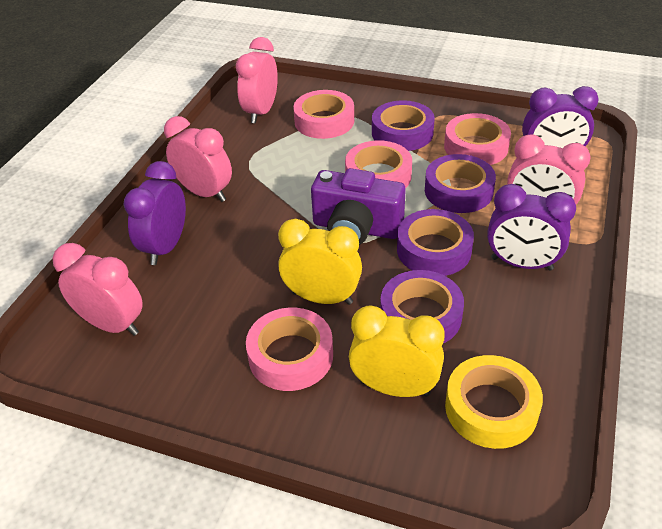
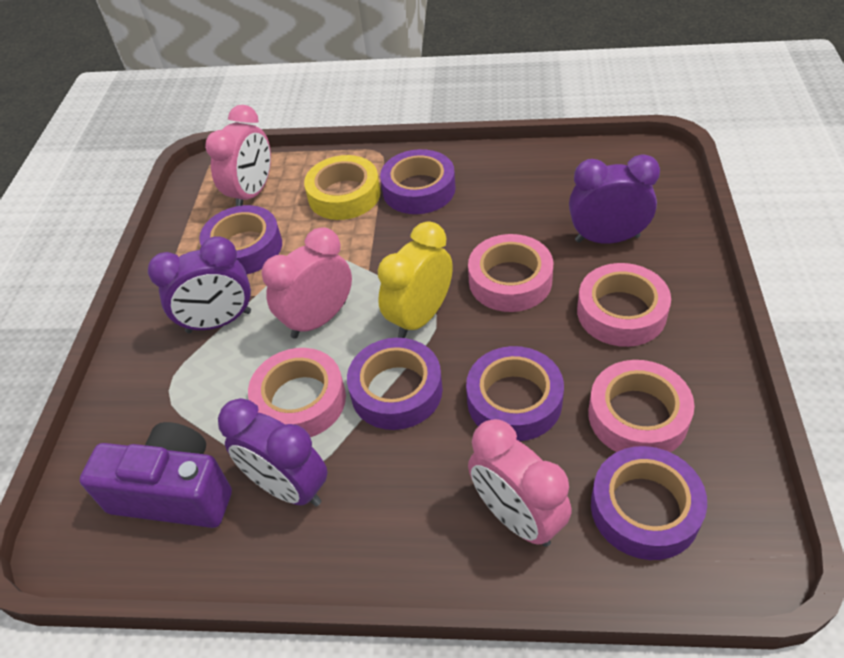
pink clock: 4 -> 3
purple tape: 4 -> 5
yellow clock: 2 -> 1

